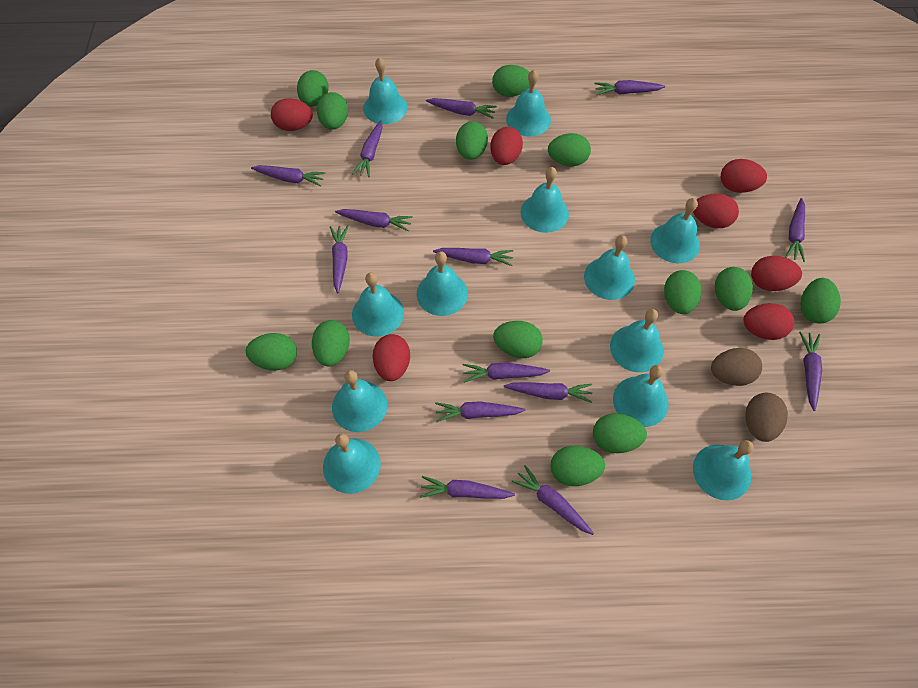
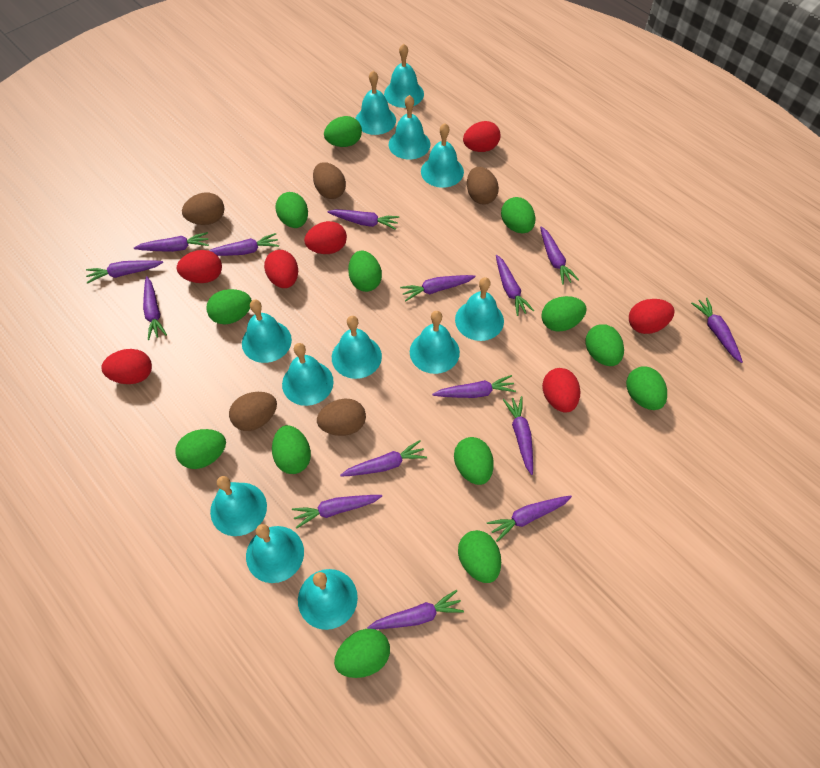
brown egg: 2 -> 5
purple carrot: 14 -> 15

